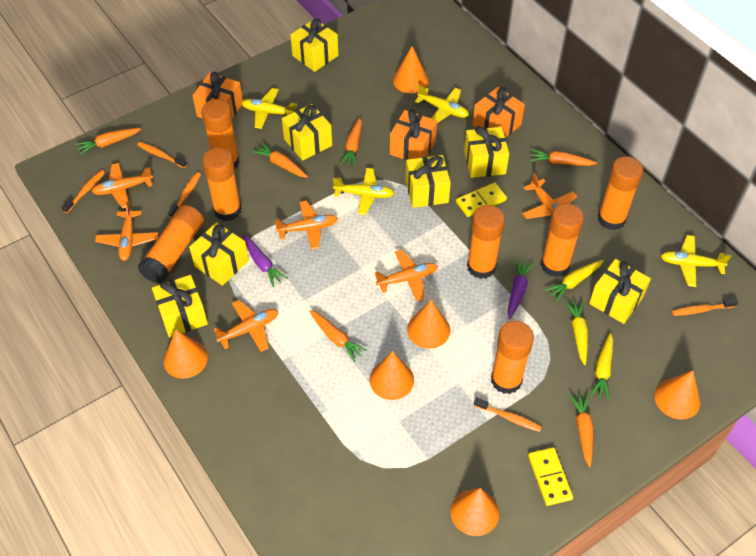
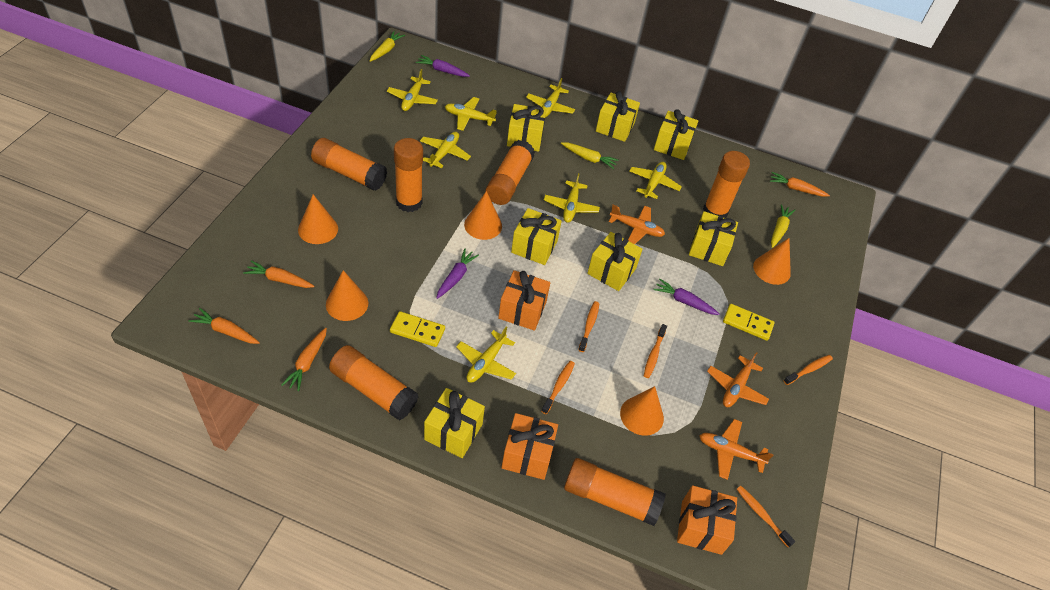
orange carrot: 6 -> 4
orange cone: 6 -> 5
orange glue stick: 7 -> 6
orange plane: 6 -> 3
purple carrot: 2 -> 3
yellow plane: 4 -> 7

